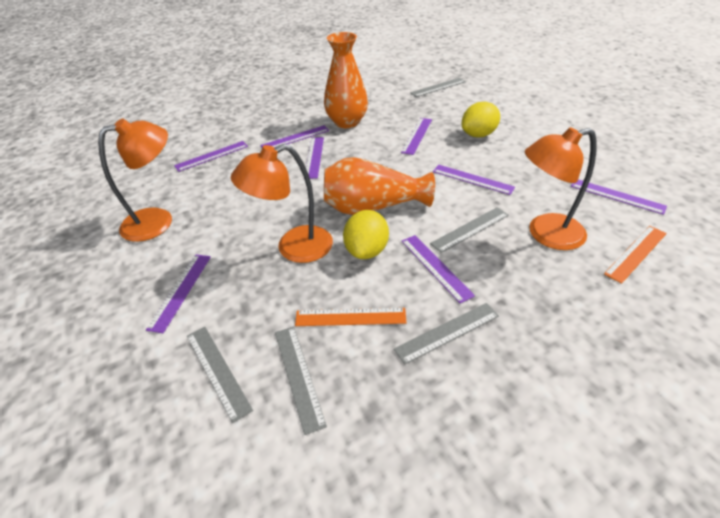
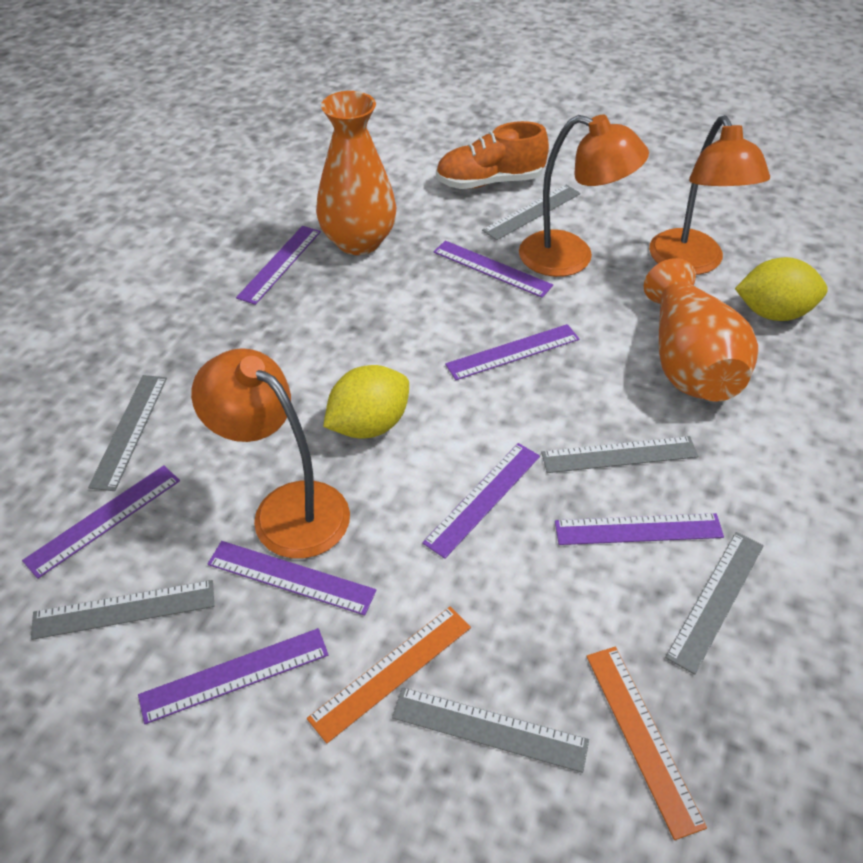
grey ruler: 5 -> 6
orange shoe: 0 -> 1

